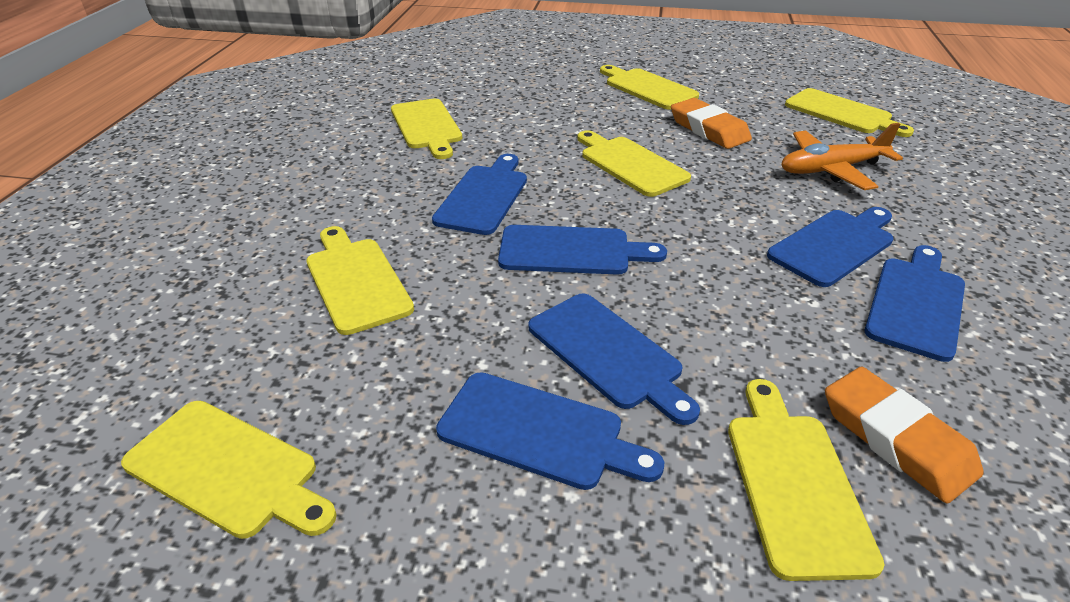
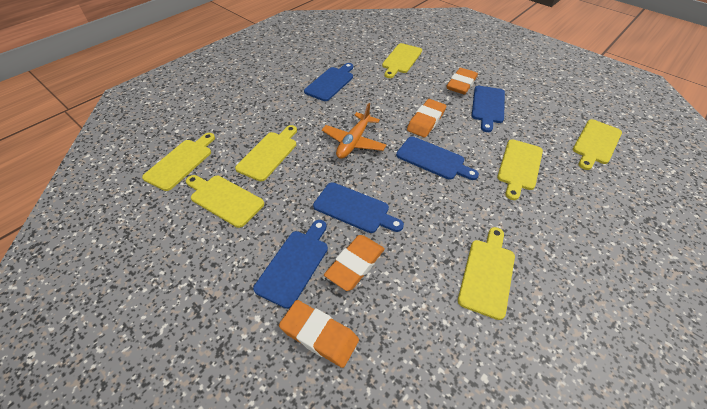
blue cutting board: 6 -> 5
orange eraser: 2 -> 4

